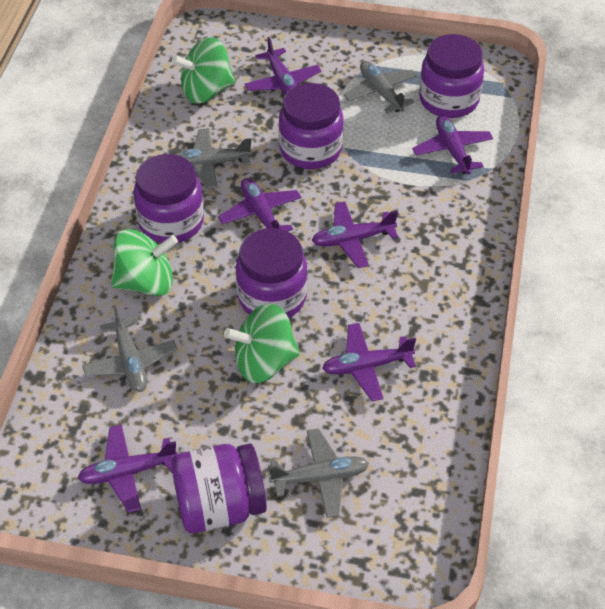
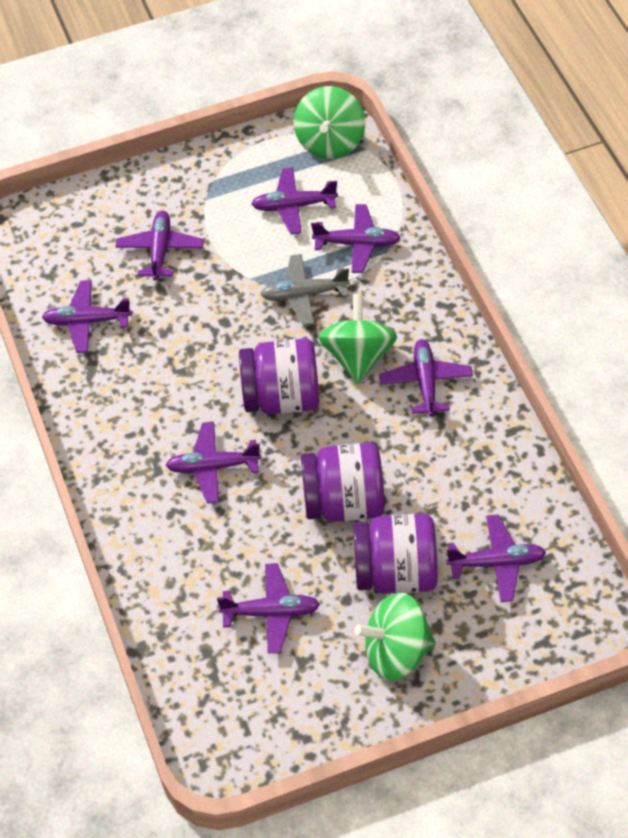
grey plane: 4 -> 1
purple jar: 5 -> 3
purple plane: 6 -> 8

